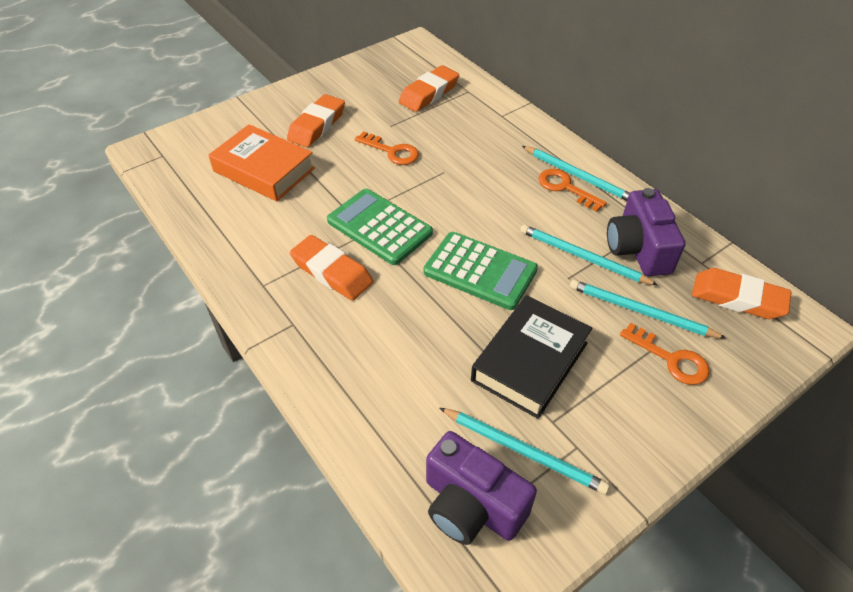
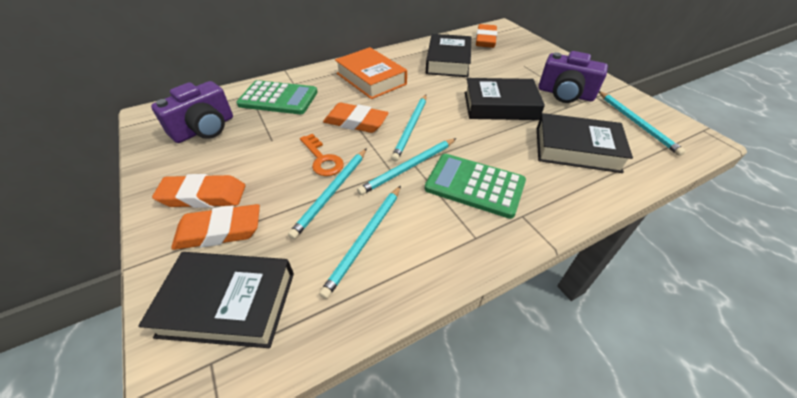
black book: 1 -> 4
orange key: 3 -> 1
turquoise pencil: 4 -> 5

